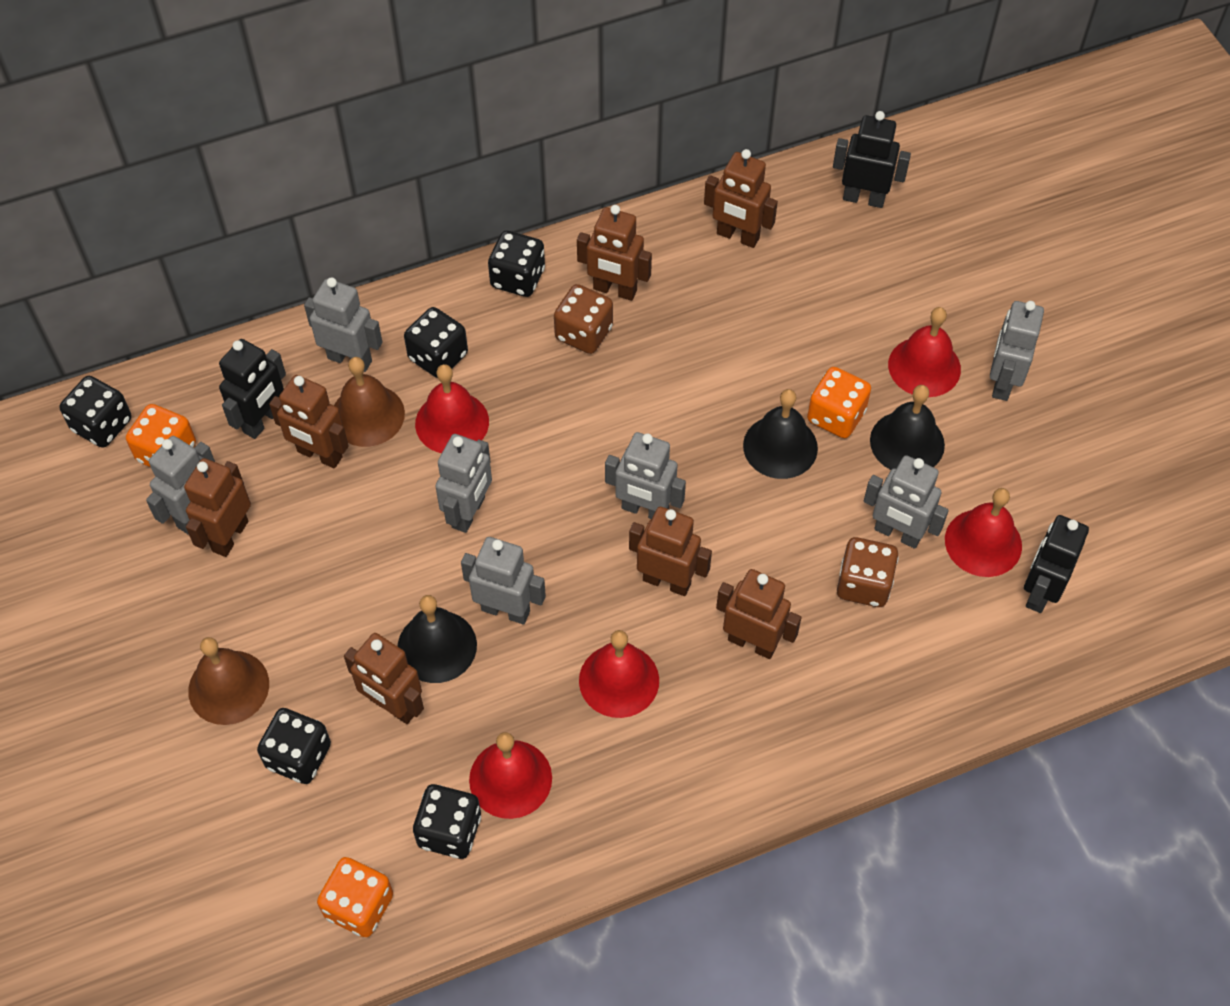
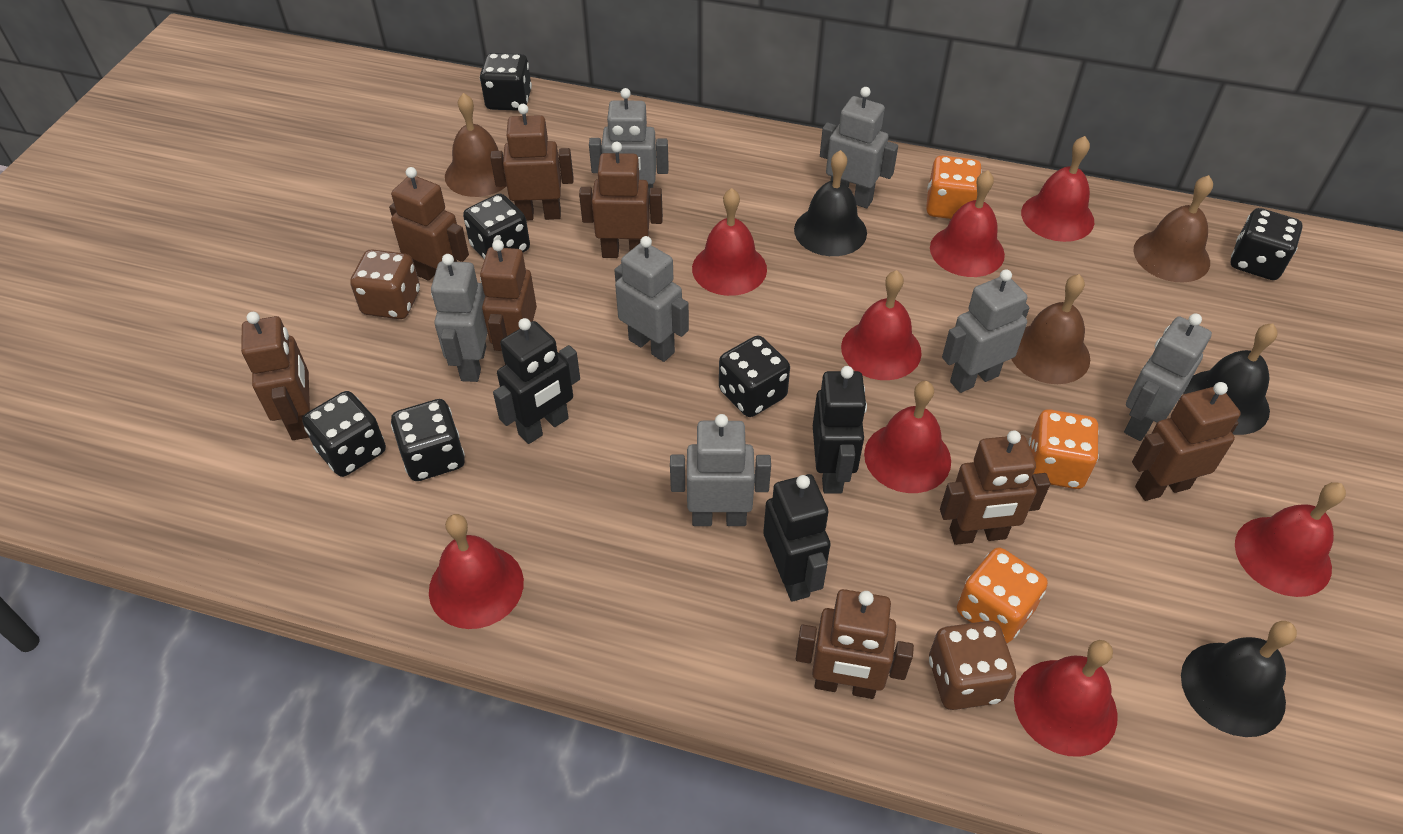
black dice: 5 -> 6
brown bell: 2 -> 3
brown robot: 7 -> 8
red bell: 5 -> 8

